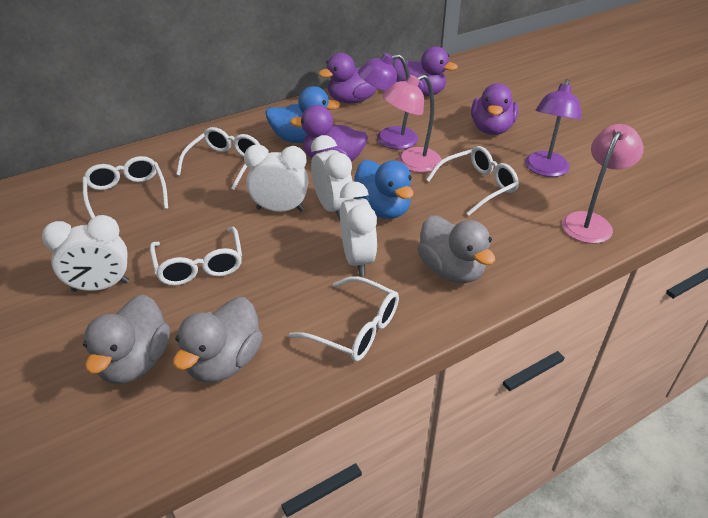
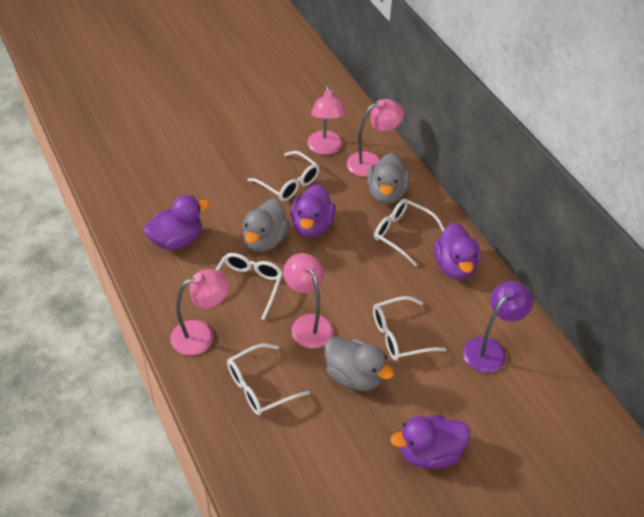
blue duck: 2 -> 0
pink lamp: 2 -> 4
purple lamp: 2 -> 1
white clock: 4 -> 0

